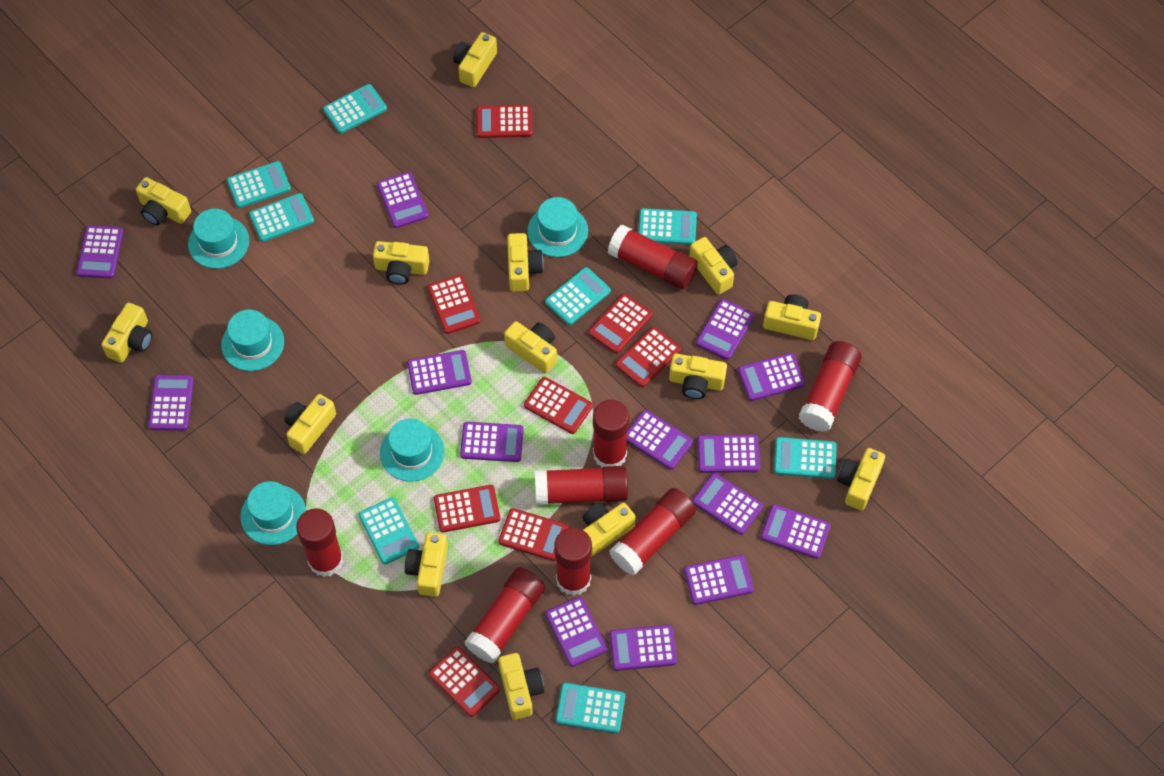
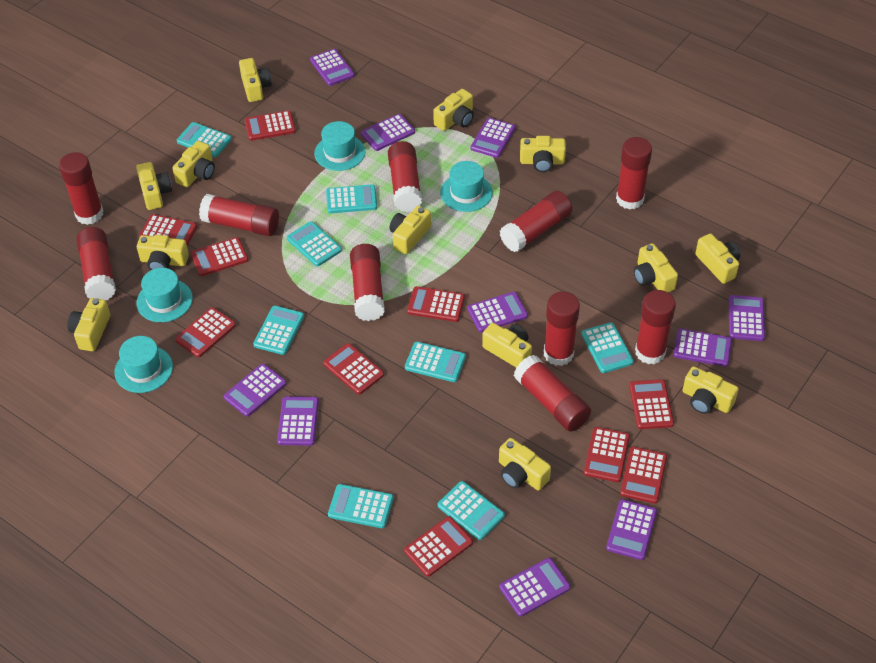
purple calculator: 14 -> 10
red calculator: 8 -> 10
red glue stick: 8 -> 10
turquoise hat: 5 -> 4
yellow camera: 14 -> 13

